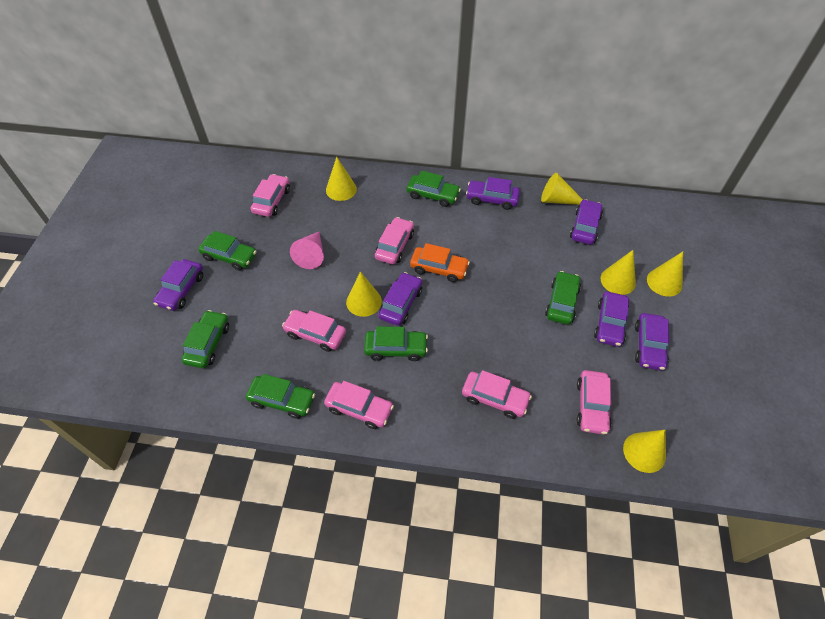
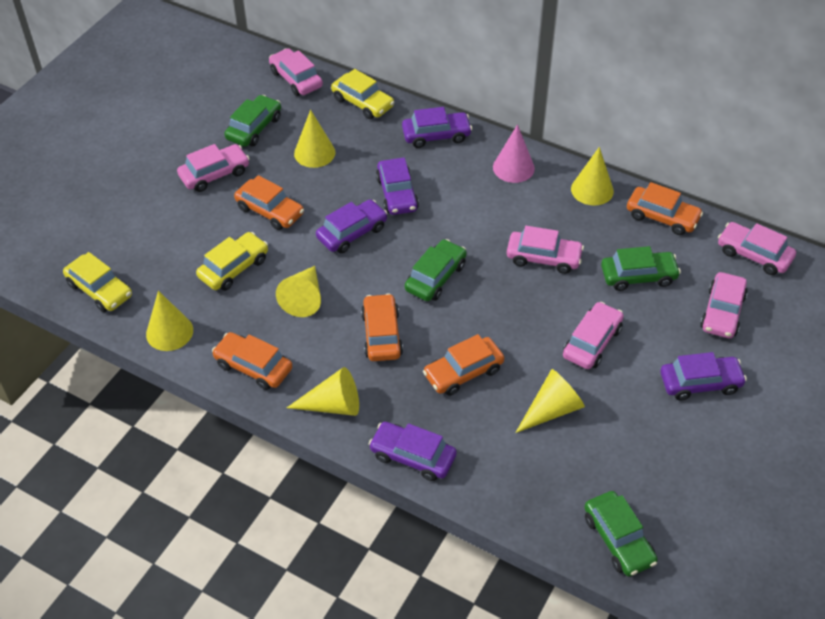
green car: 6 -> 4
orange car: 1 -> 5
purple car: 6 -> 5
yellow car: 0 -> 3

